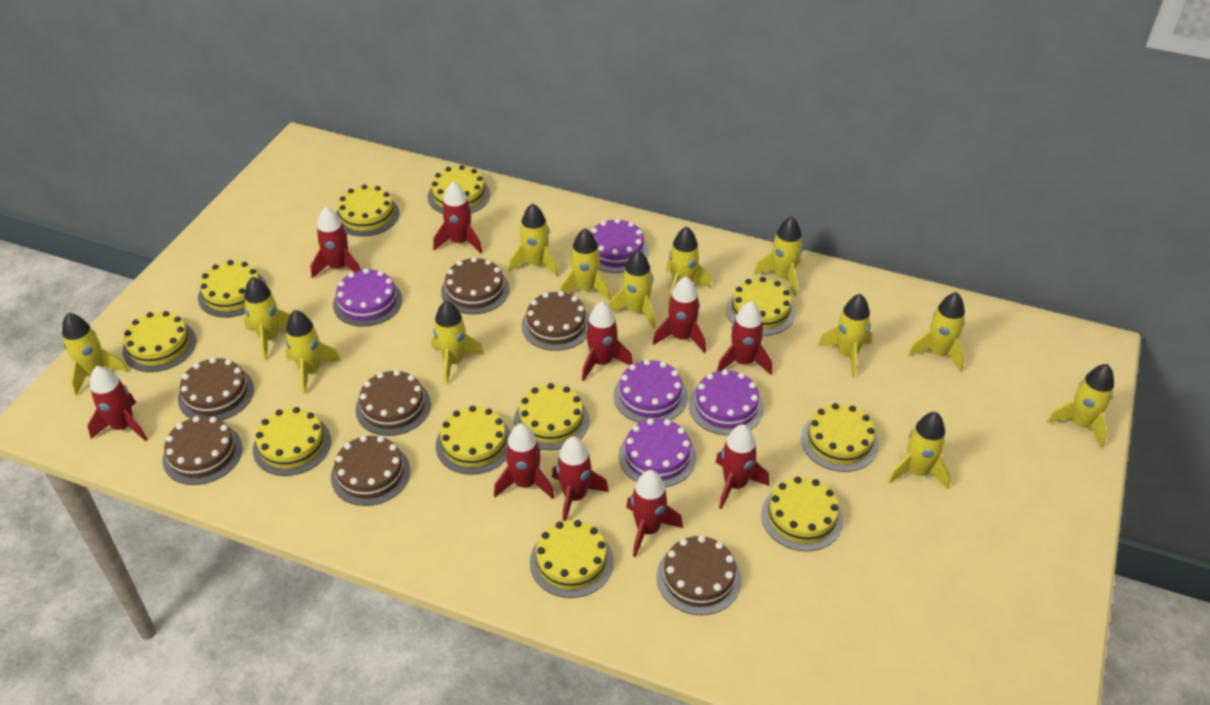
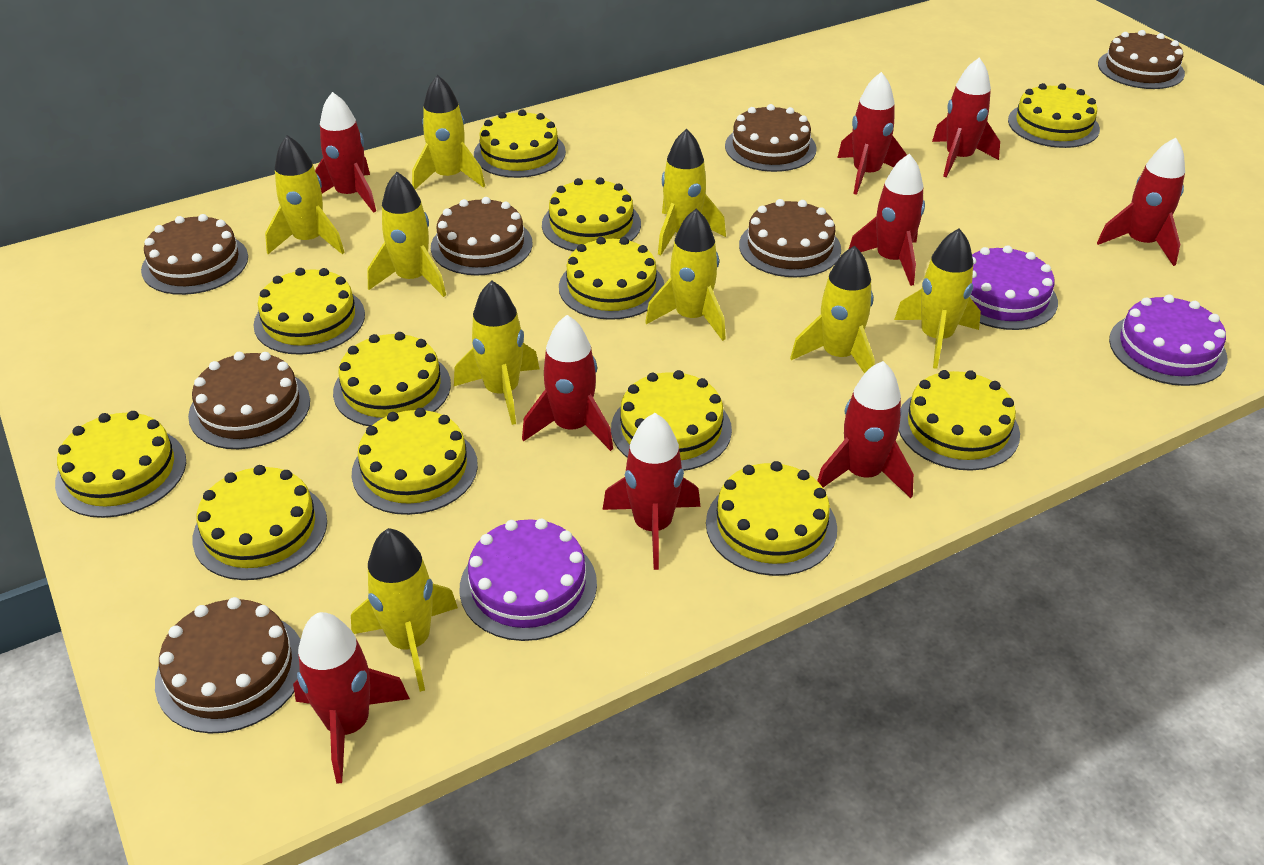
purple cake: 5 -> 3
red rocket: 10 -> 9
yellow cake: 11 -> 12
yellow rocket: 13 -> 9

